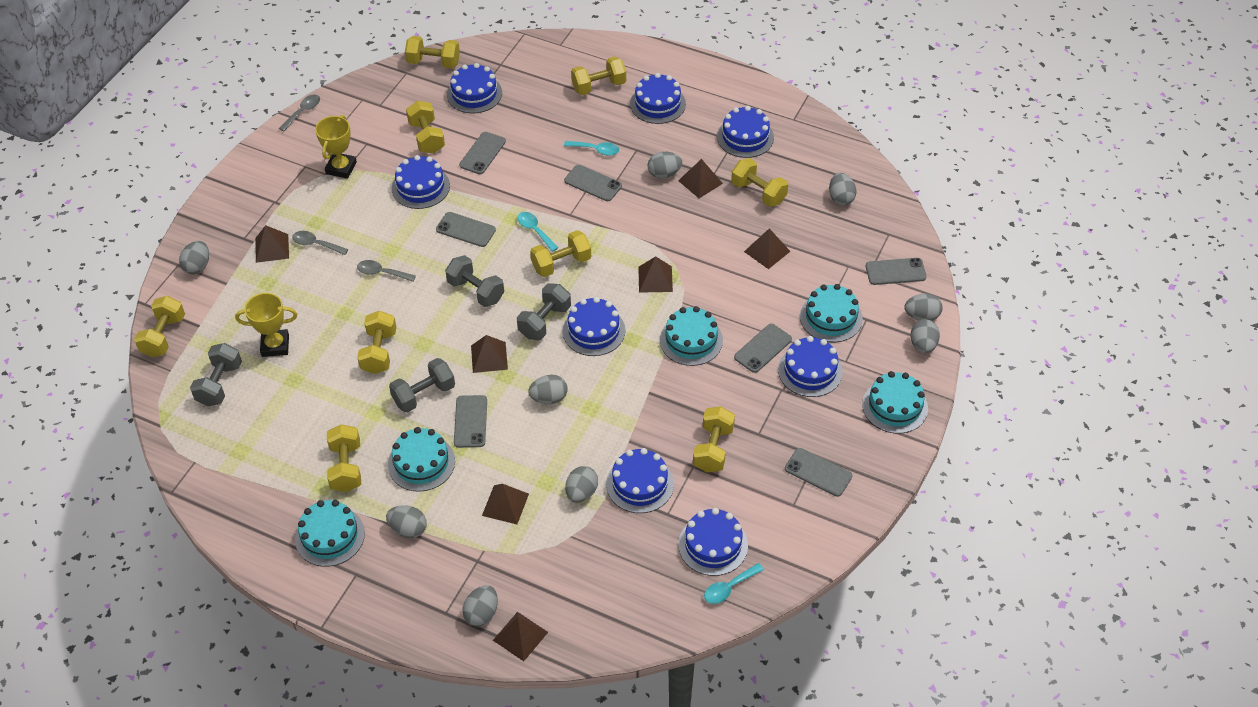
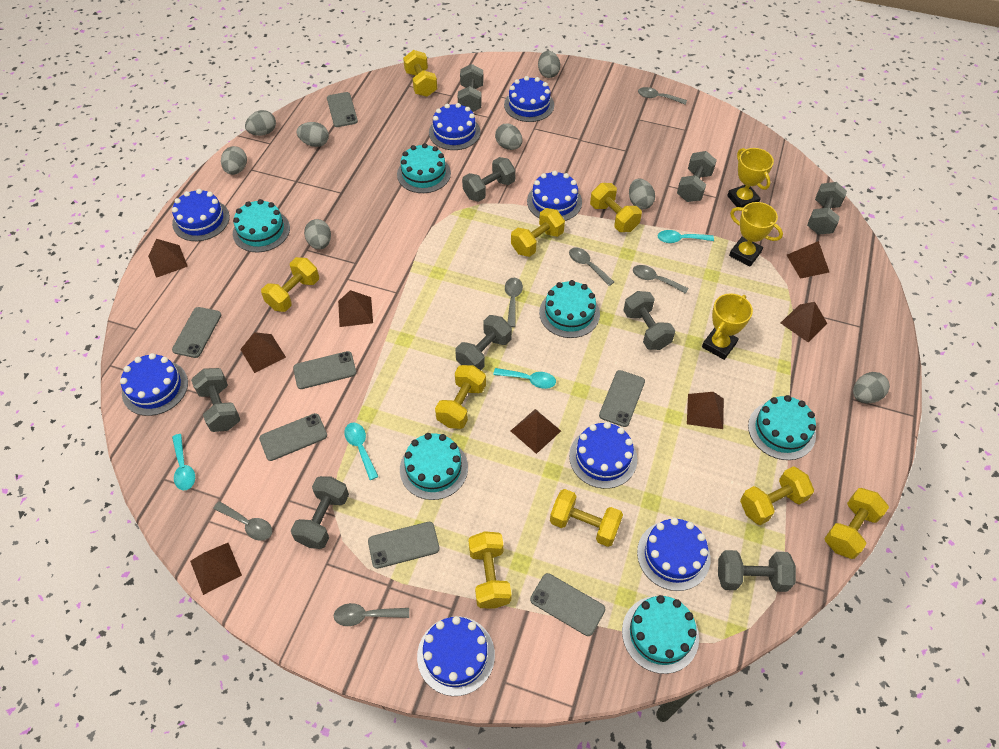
brown pyramid: 7 -> 8
grey dumbbell: 4 -> 9
grey egg: 9 -> 8
grey spoon: 3 -> 6
turquoise cake: 5 -> 6
turquoise spoon: 3 -> 4
yellow trophy: 2 -> 3

